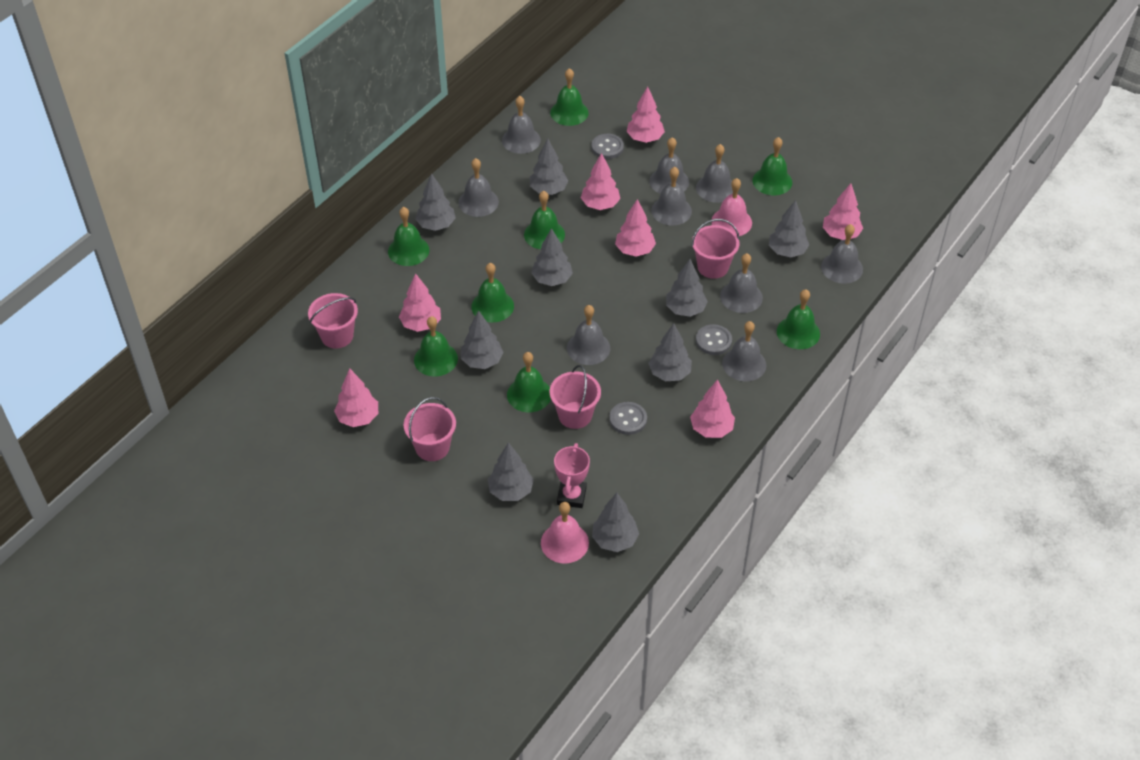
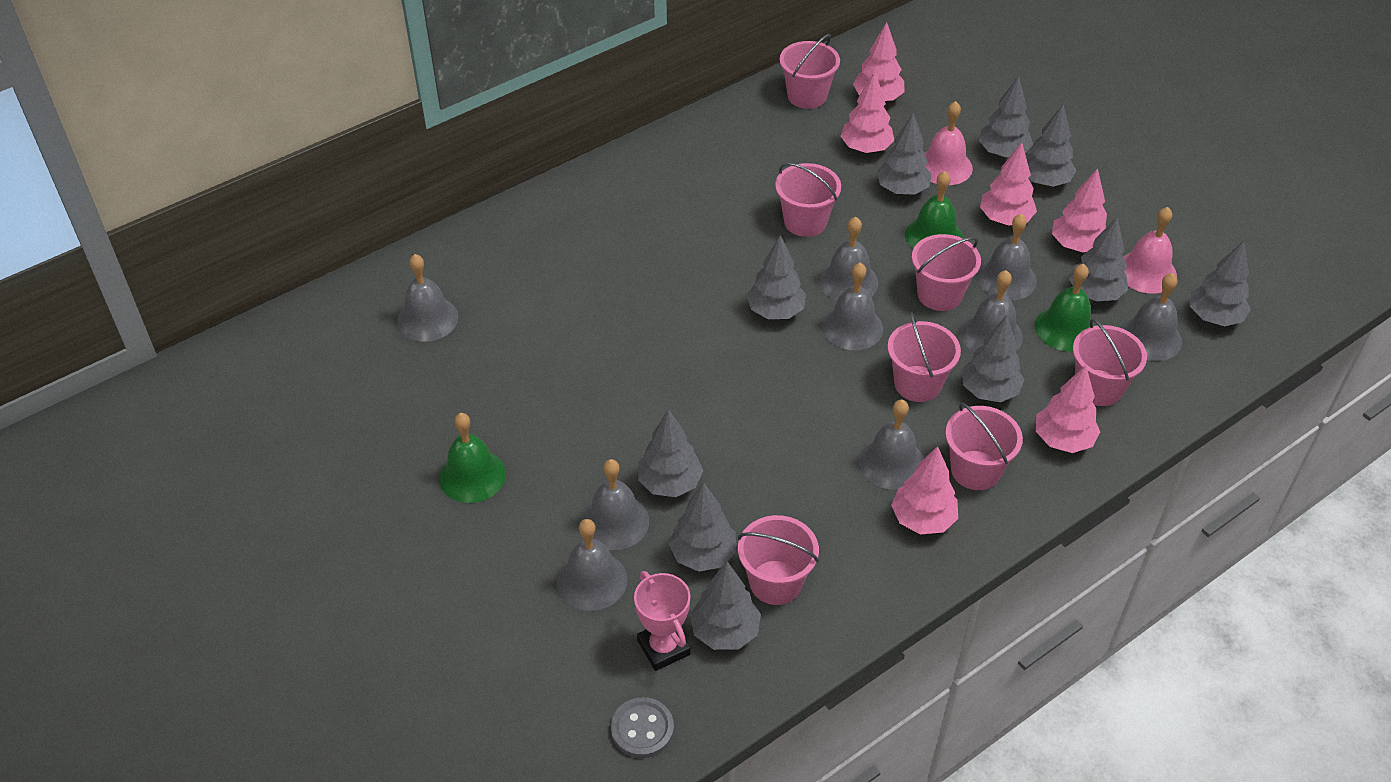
green bell: 8 -> 3
grey button: 3 -> 1
grey tree: 9 -> 10
pink bucket: 4 -> 7
pink tree: 7 -> 6

